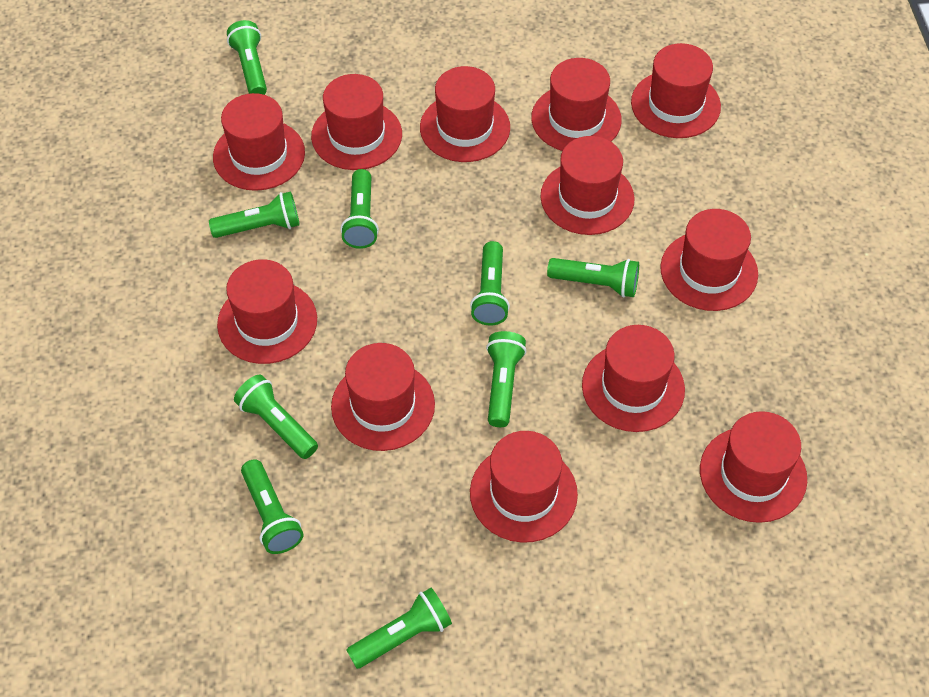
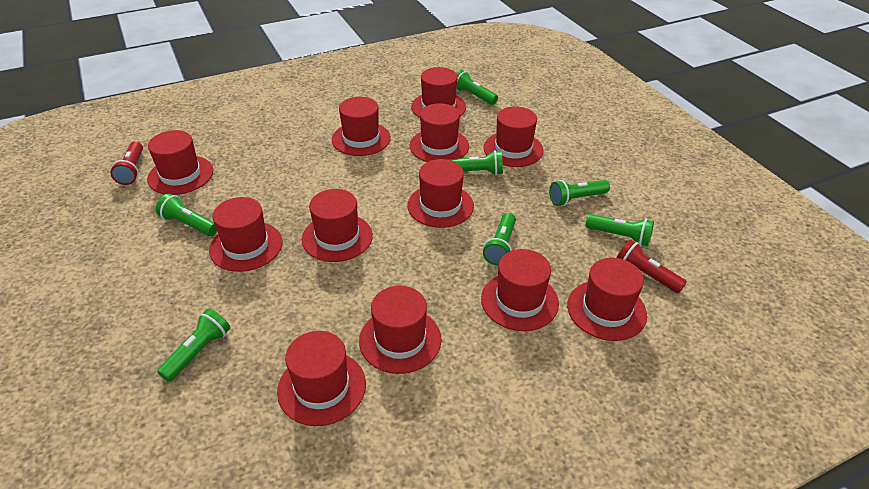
green flashlight: 9 -> 7
red flashlight: 0 -> 2

